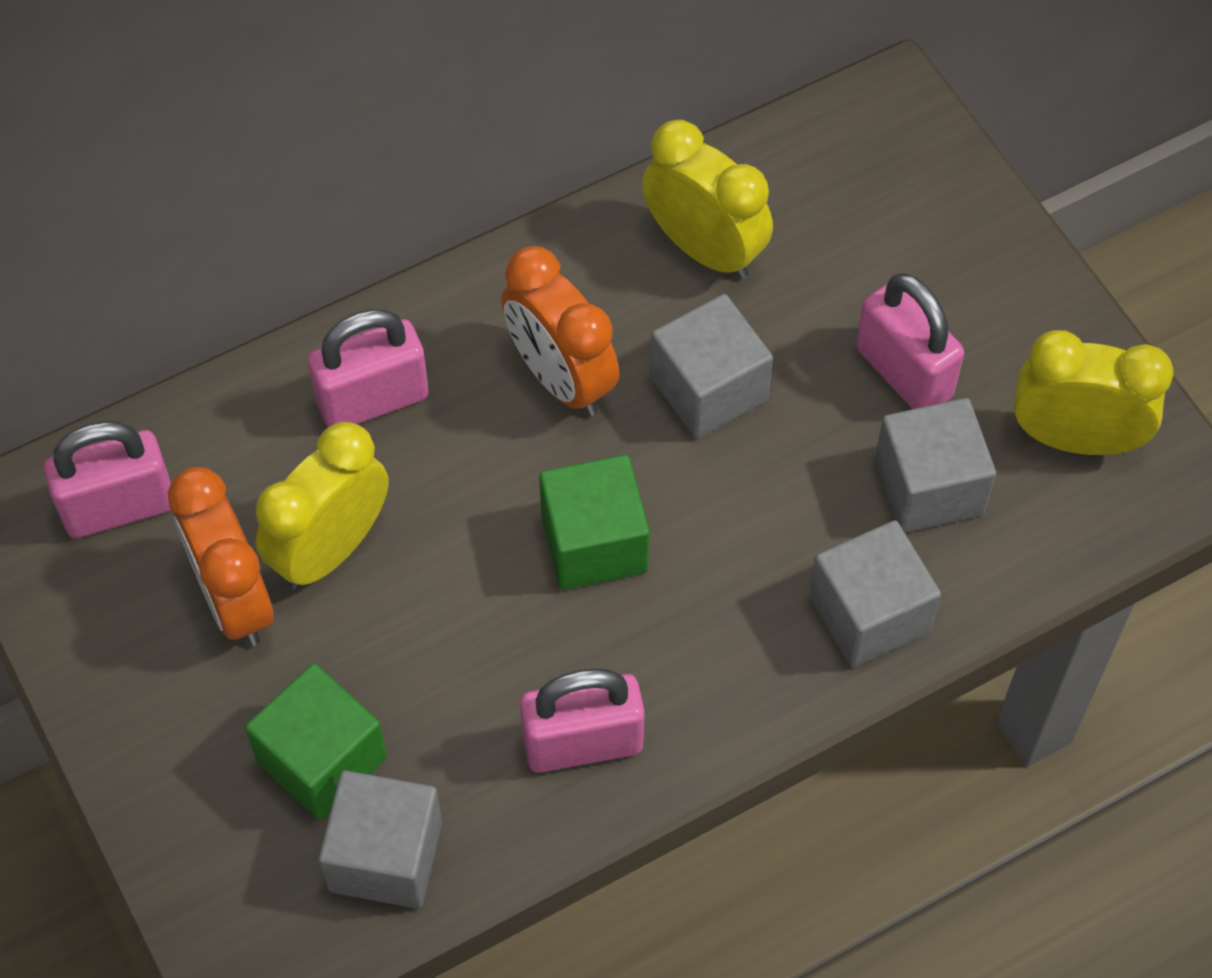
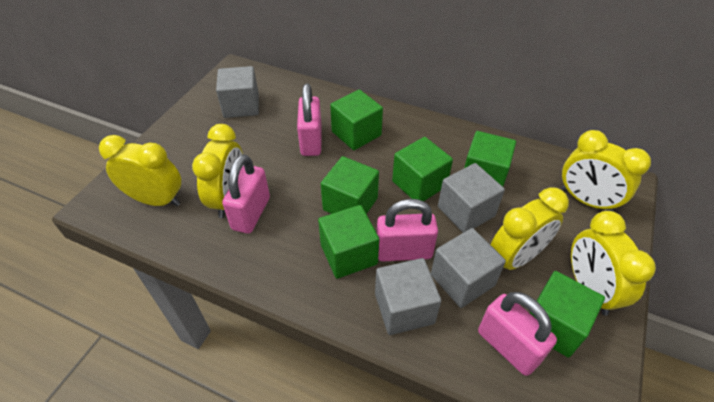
green cube: 2 -> 6
orange clock: 2 -> 0
yellow clock: 3 -> 5

